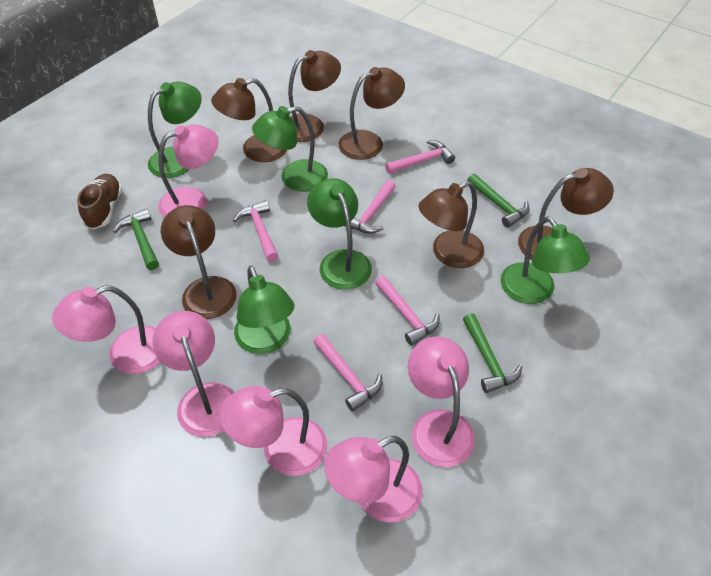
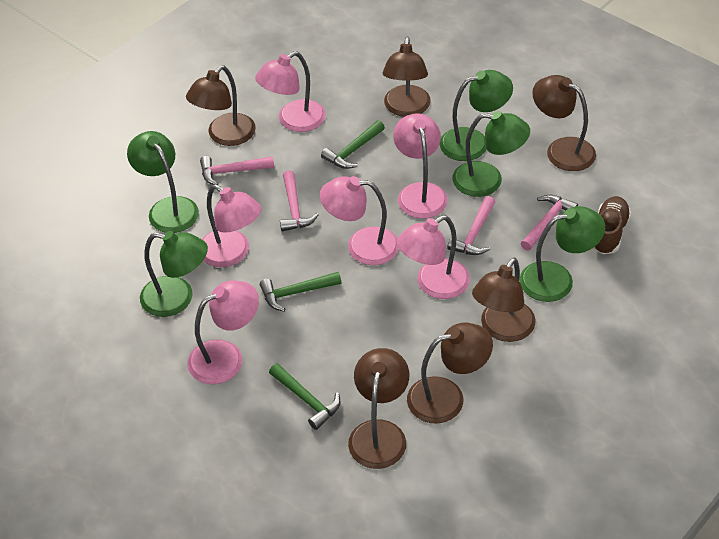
pink hammer: 5 -> 4

